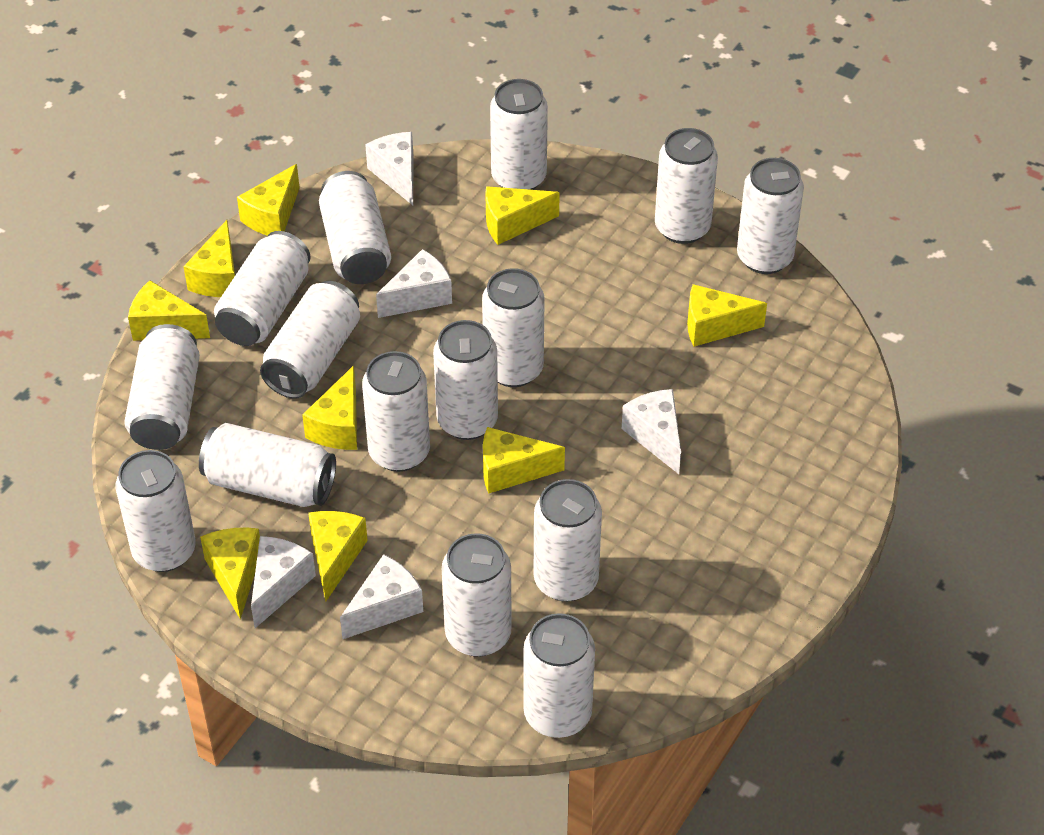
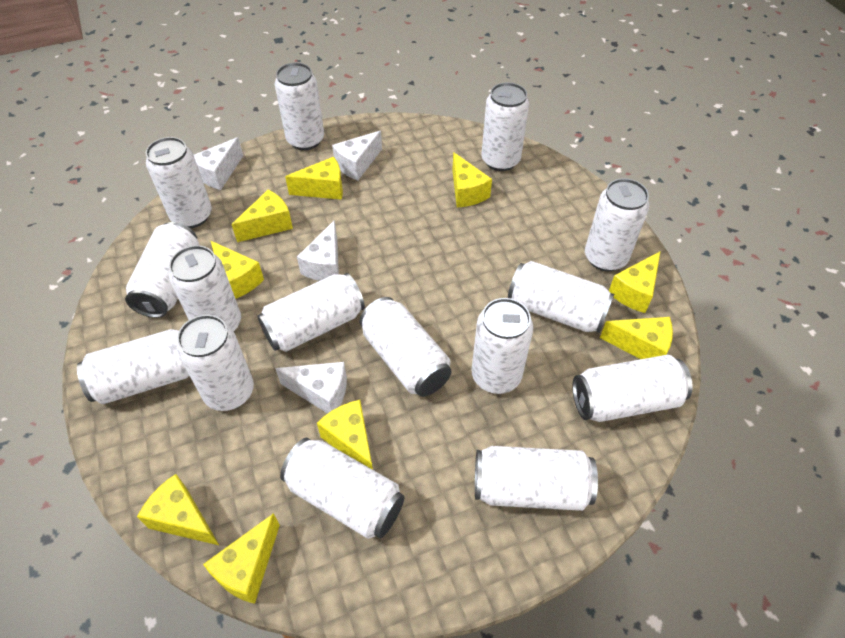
white cheese: 5 -> 4

